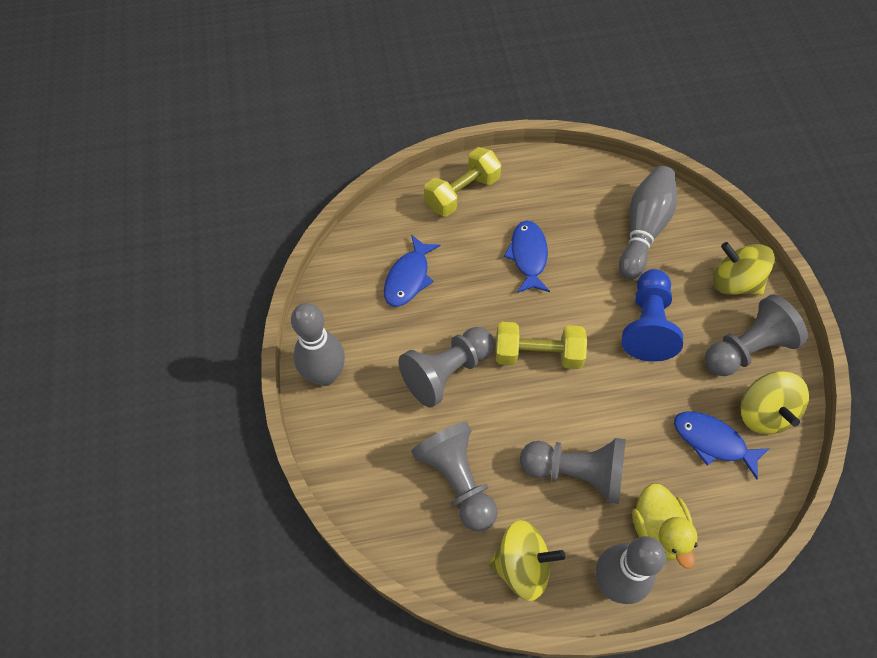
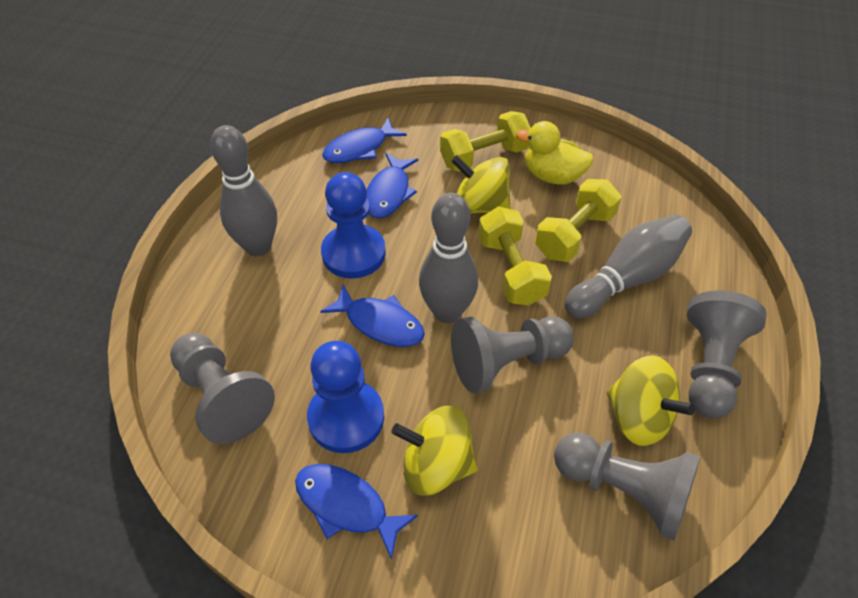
blue fish: 3 -> 4
blue pawn: 1 -> 2
yellow dumbbell: 2 -> 3

